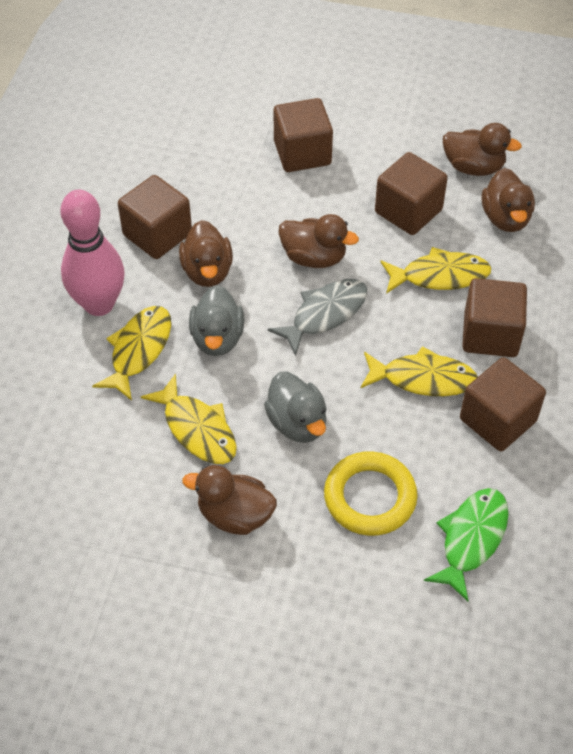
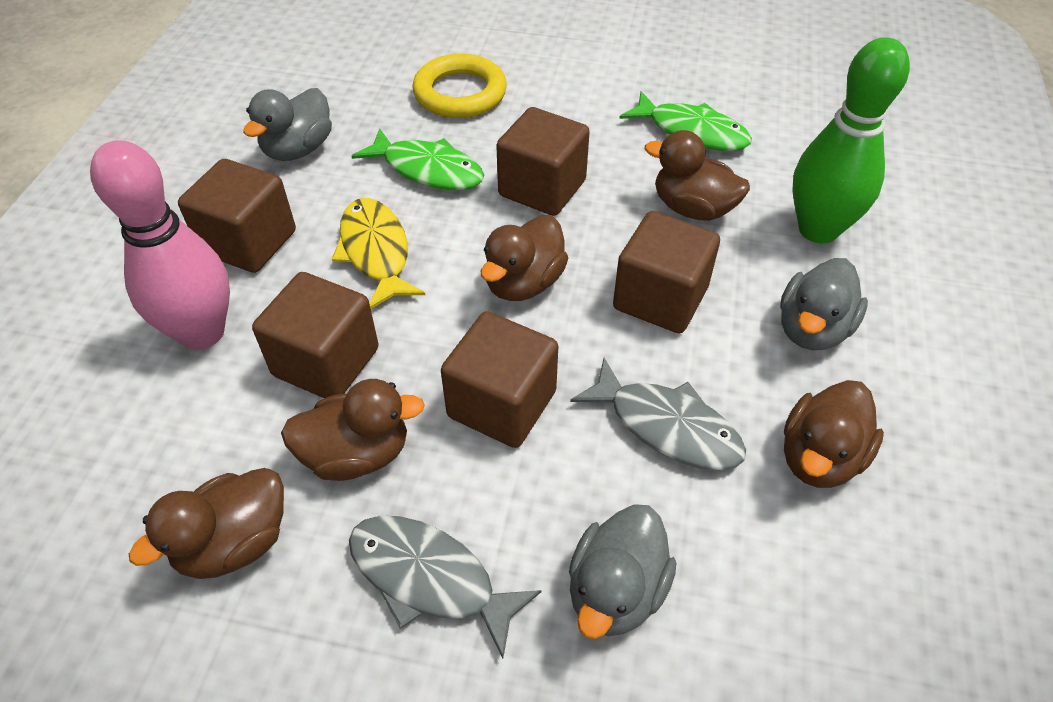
green bowling pin: 0 -> 1
green fish: 1 -> 2
grey duck: 2 -> 3
grey fish: 1 -> 2
yellow fish: 4 -> 1

